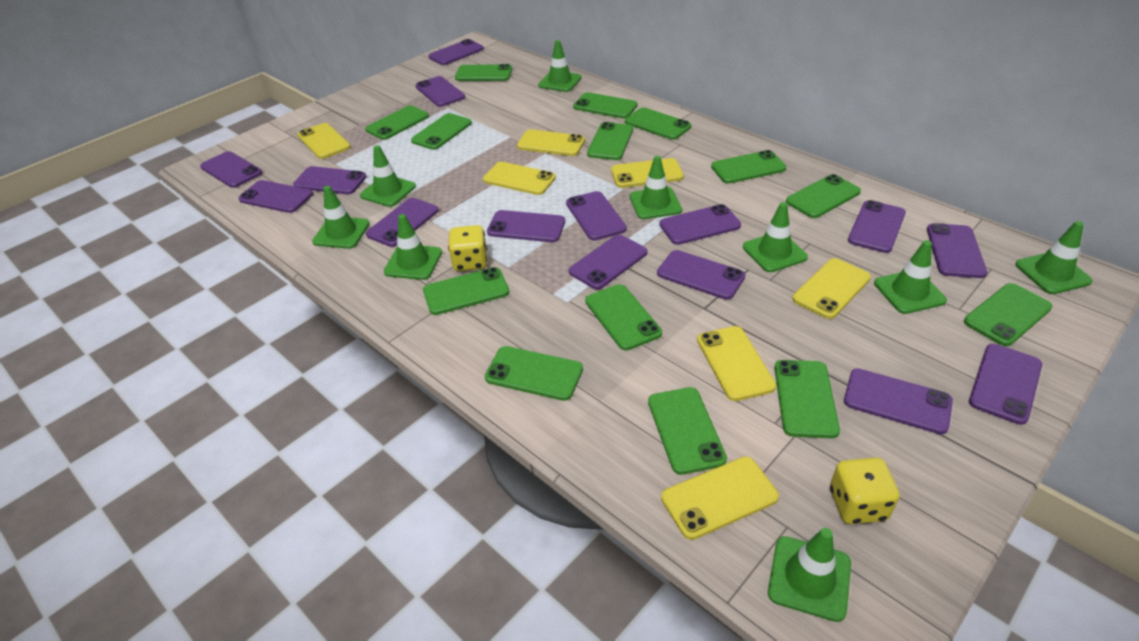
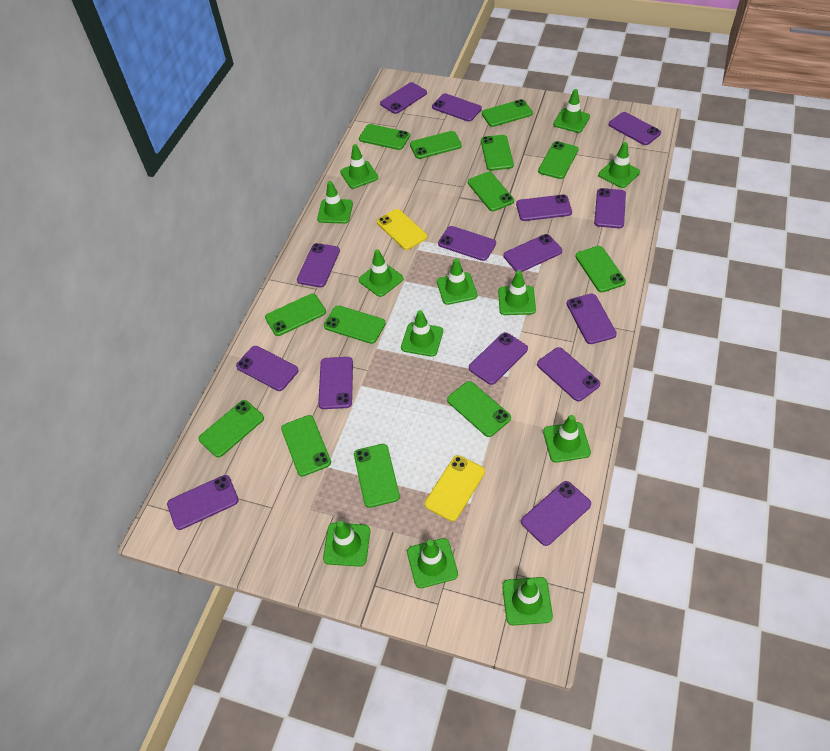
green phone: 14 -> 13
green traffic cone: 9 -> 12
yellow dice: 2 -> 0
yellow phone: 7 -> 2

